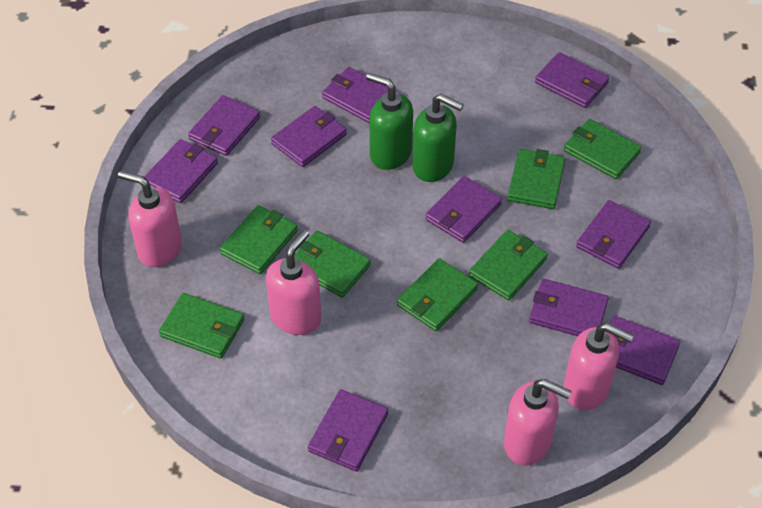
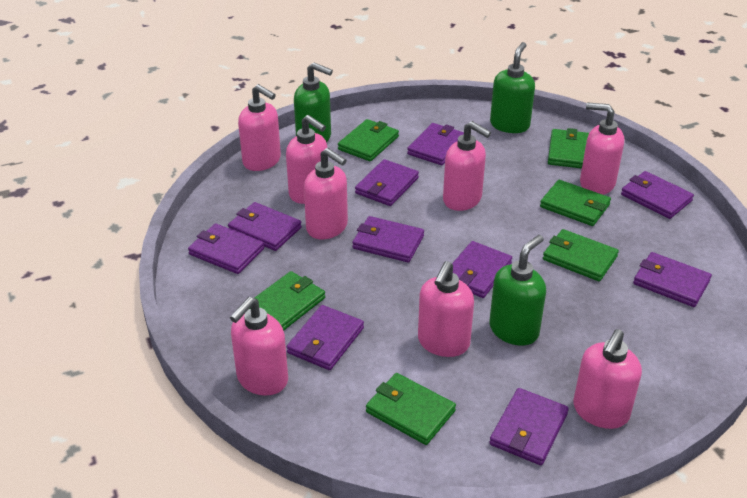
green soap dispenser: 2 -> 3
green wallet: 7 -> 6
pink soap dispenser: 4 -> 8

